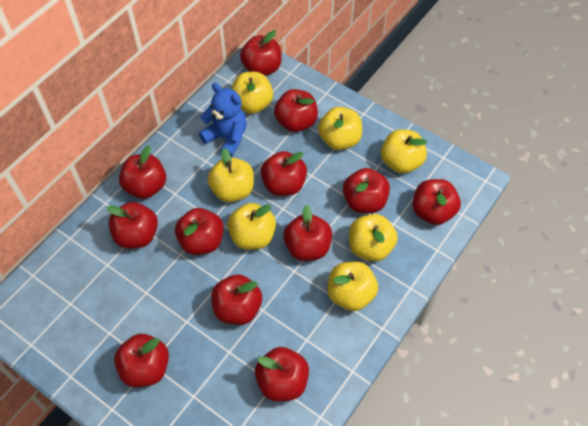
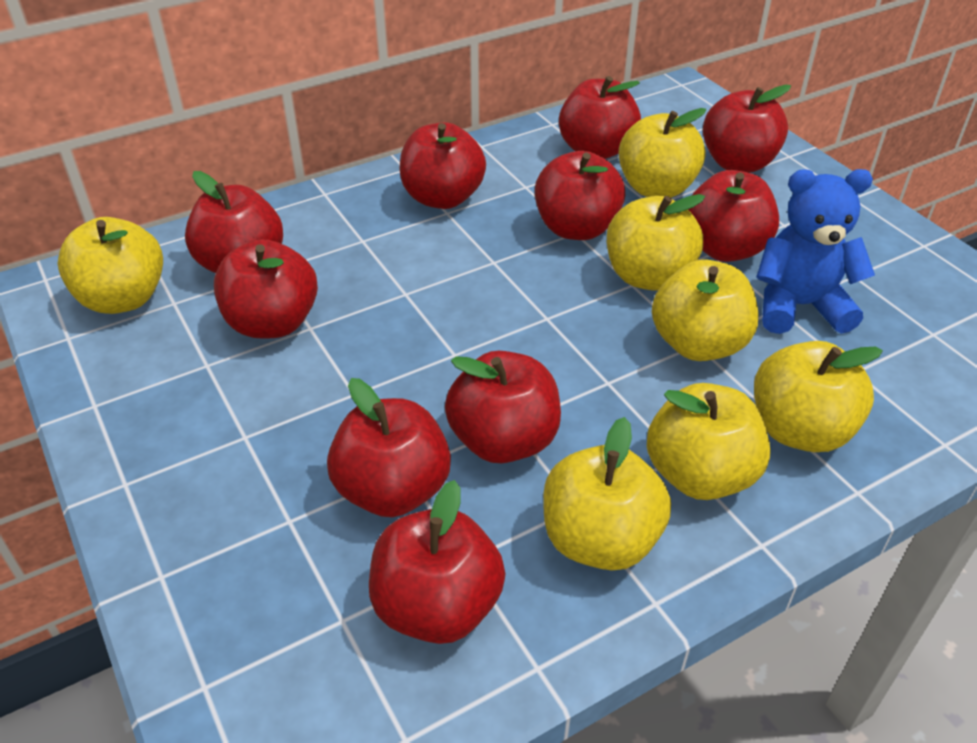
red apple: 12 -> 10

